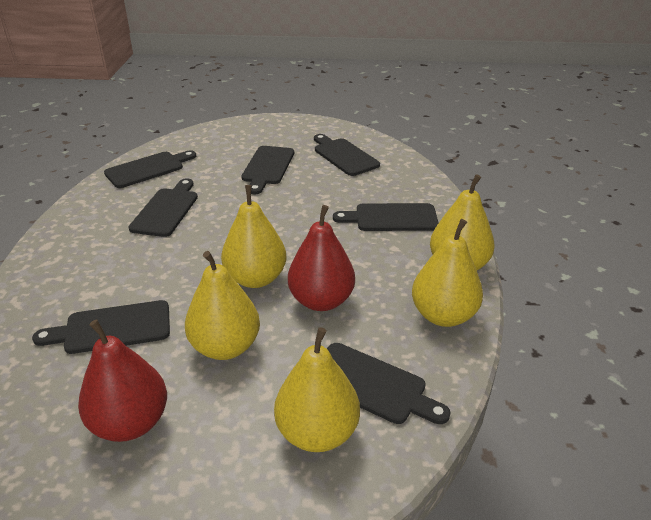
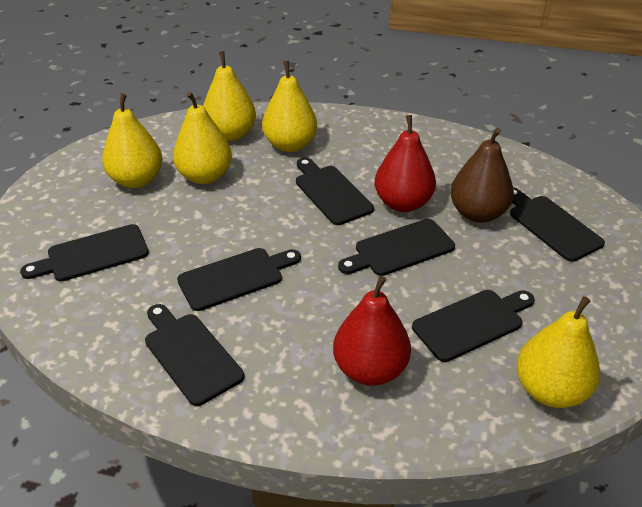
brown pear: 0 -> 1

